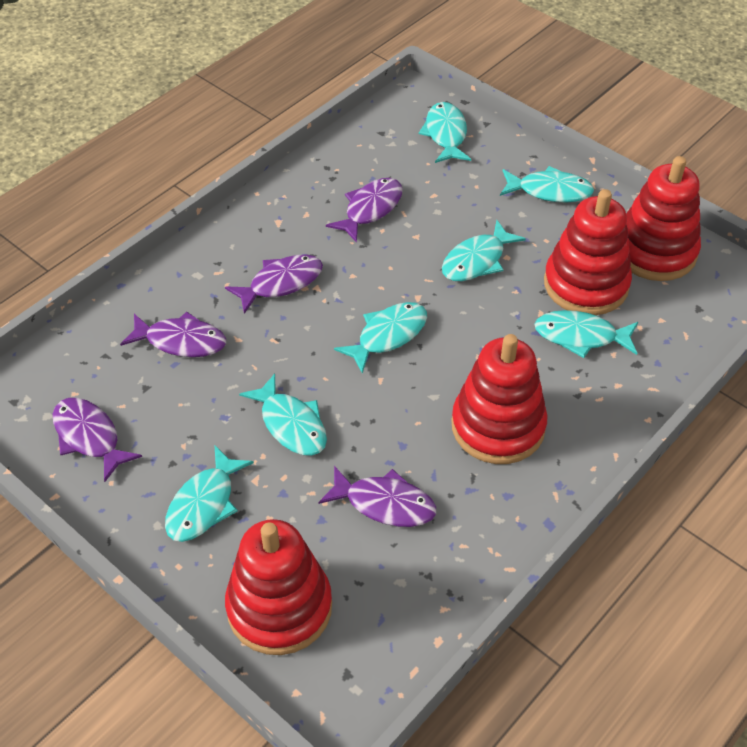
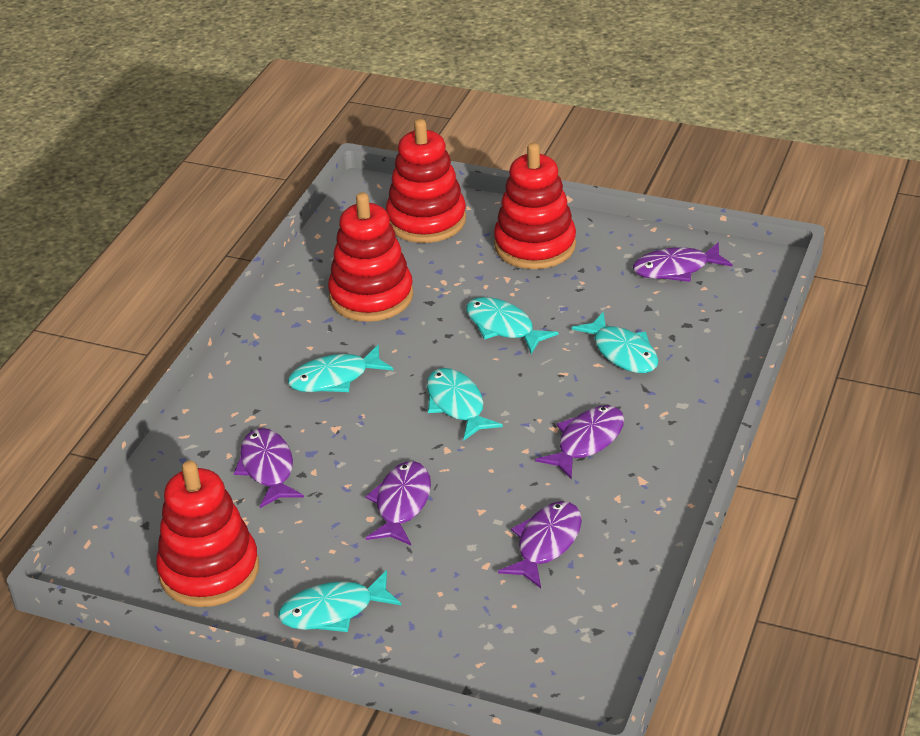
turquoise fish: 7 -> 5

